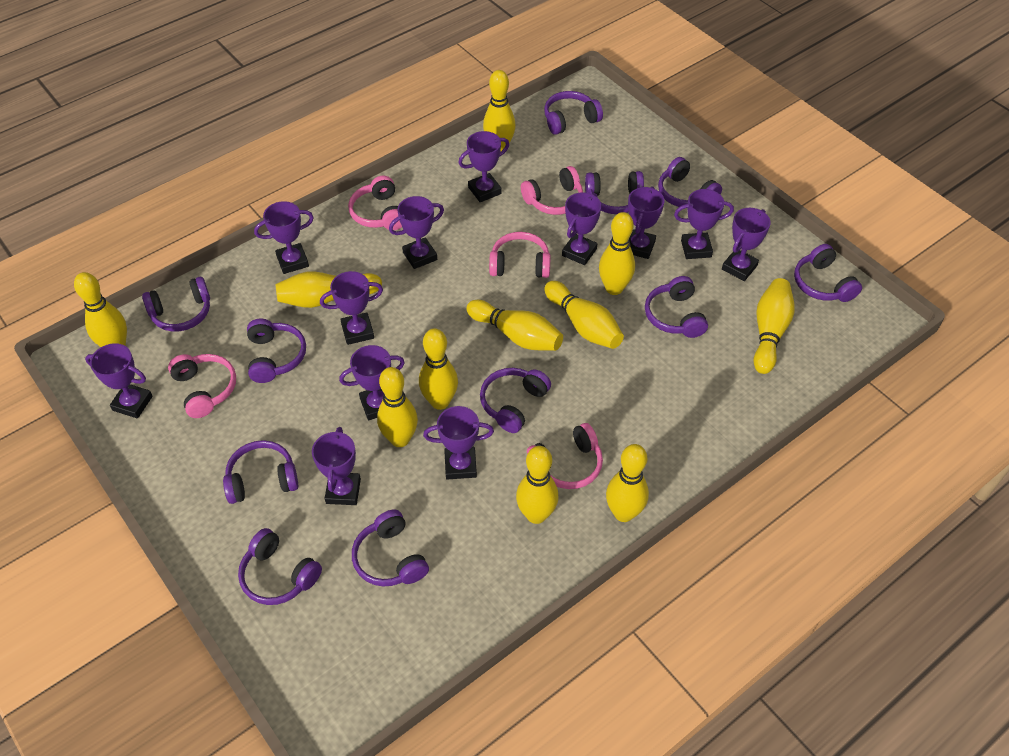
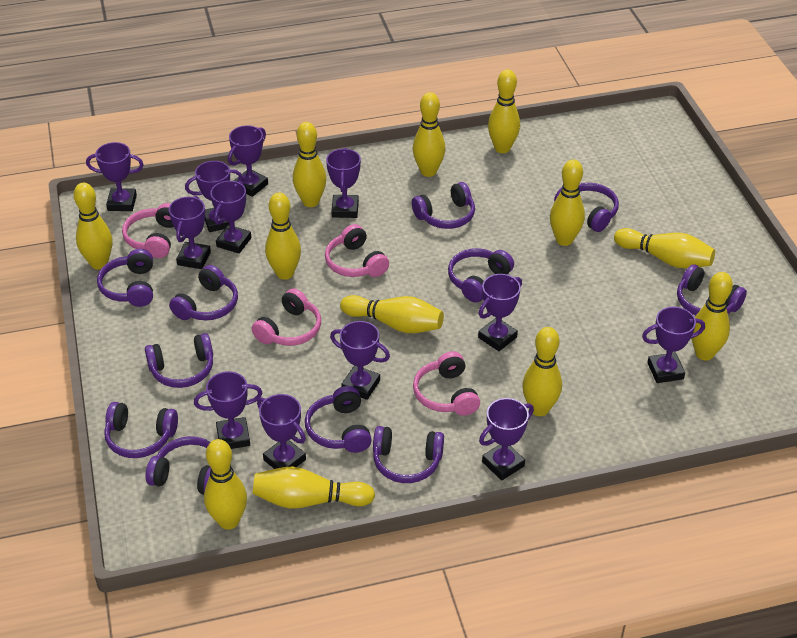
pink headphones: 5 -> 4
yellow bowling pin: 11 -> 12

